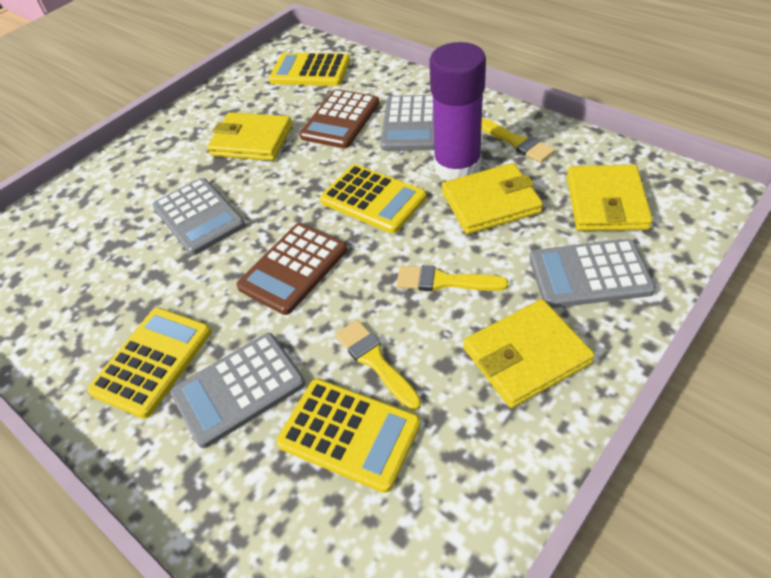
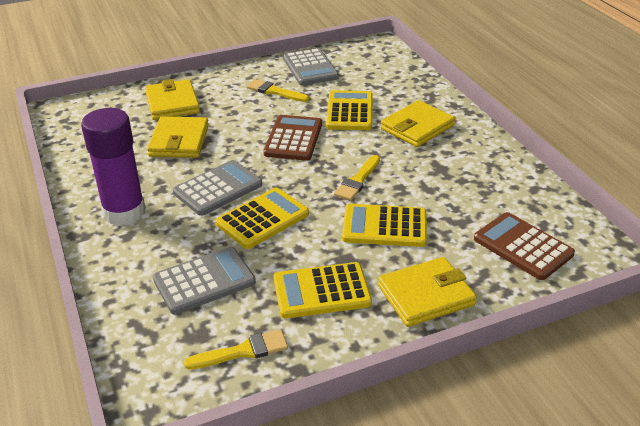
grey calculator: 4 -> 3

